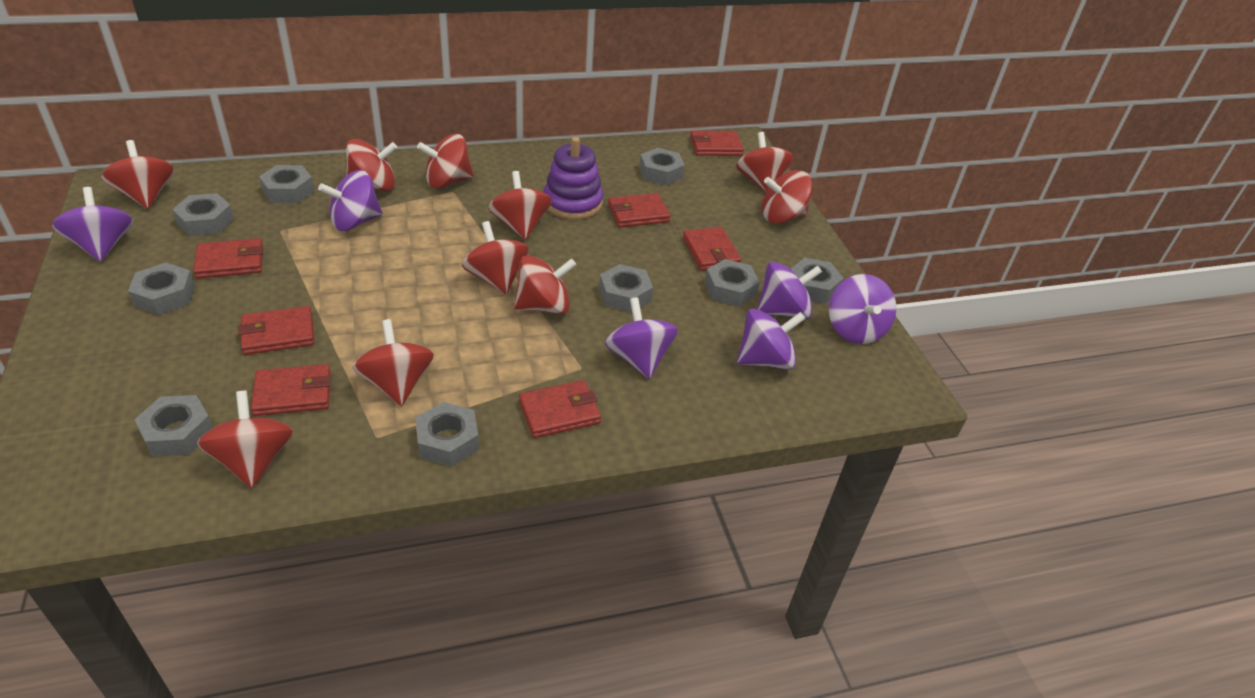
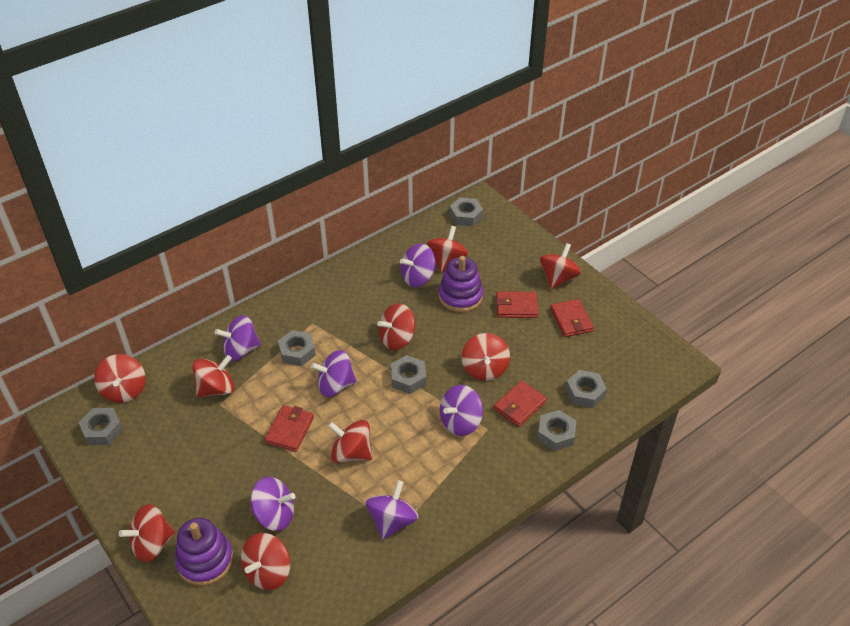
grey nut: 9 -> 6
purple stacking toy: 1 -> 2
red spinning top: 10 -> 9
red wallet: 7 -> 4

